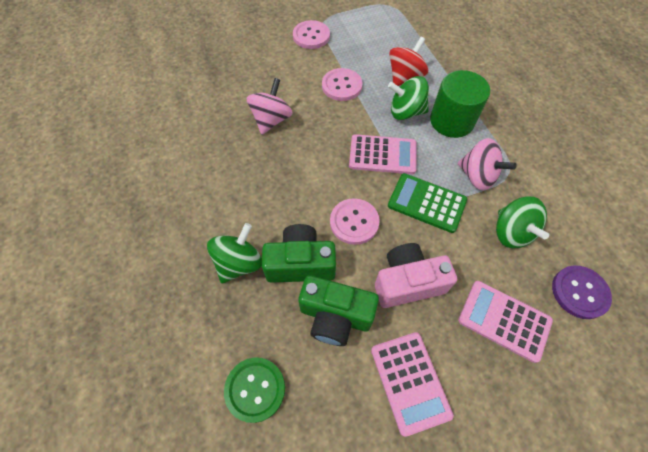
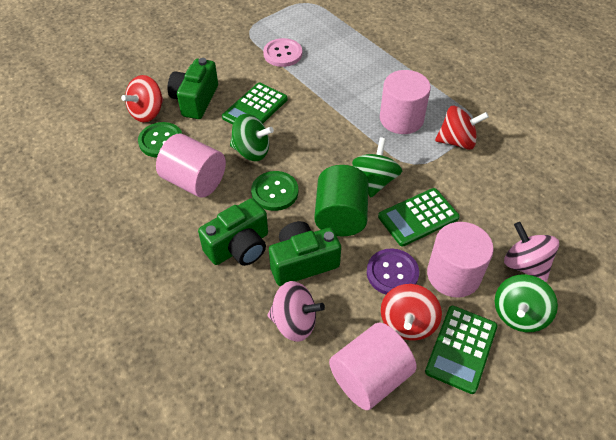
green button: 1 -> 2
green calculator: 1 -> 3
green camera: 2 -> 3
pink button: 3 -> 1
pink calculator: 3 -> 0
pink camera: 1 -> 0
pink cylinder: 0 -> 4
red spinning top: 1 -> 3

